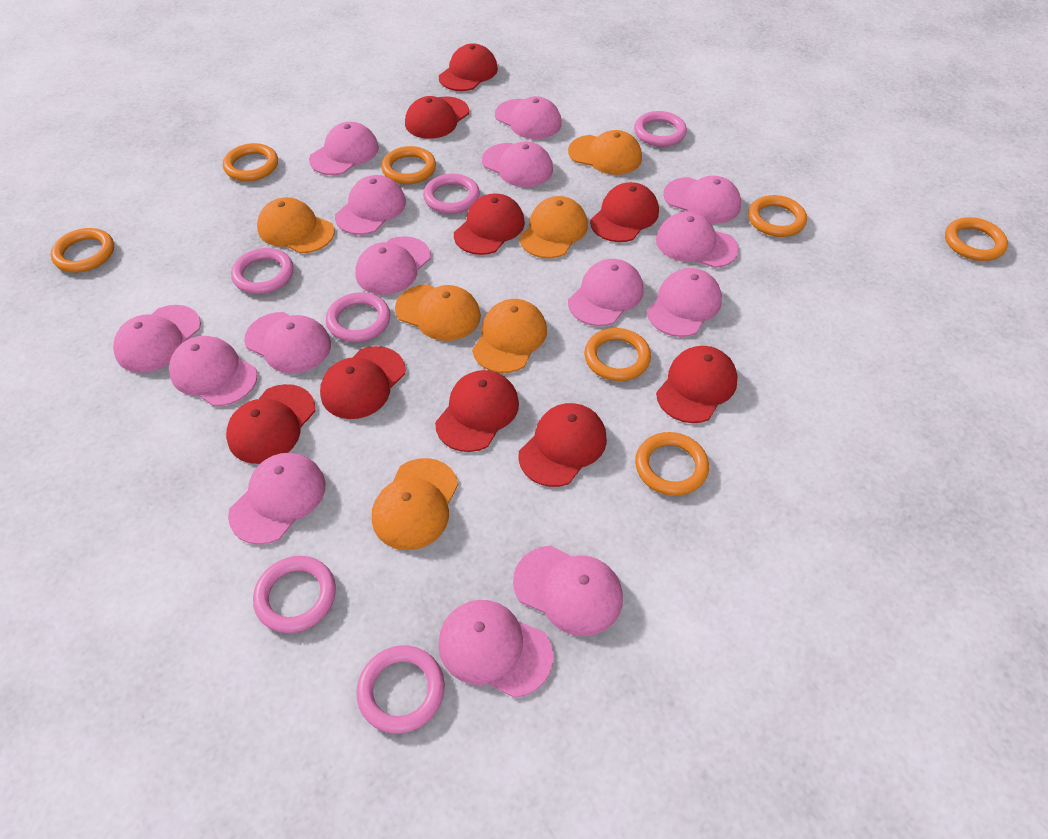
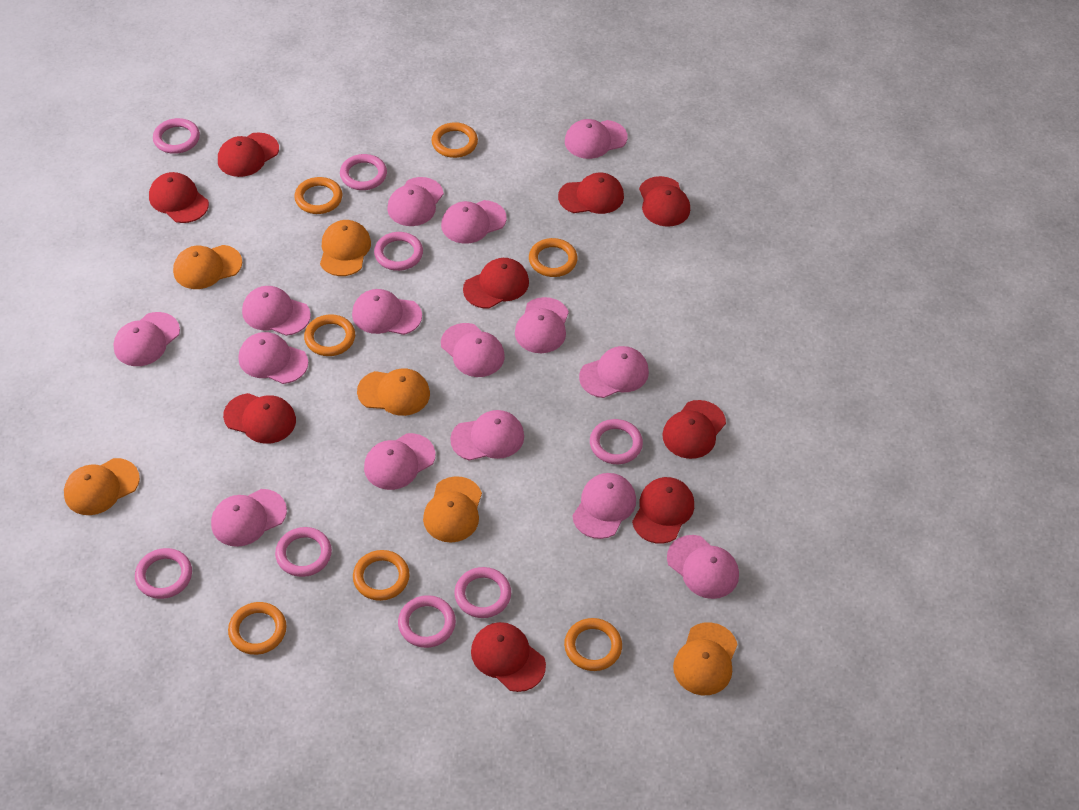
pink ring: 6 -> 8

